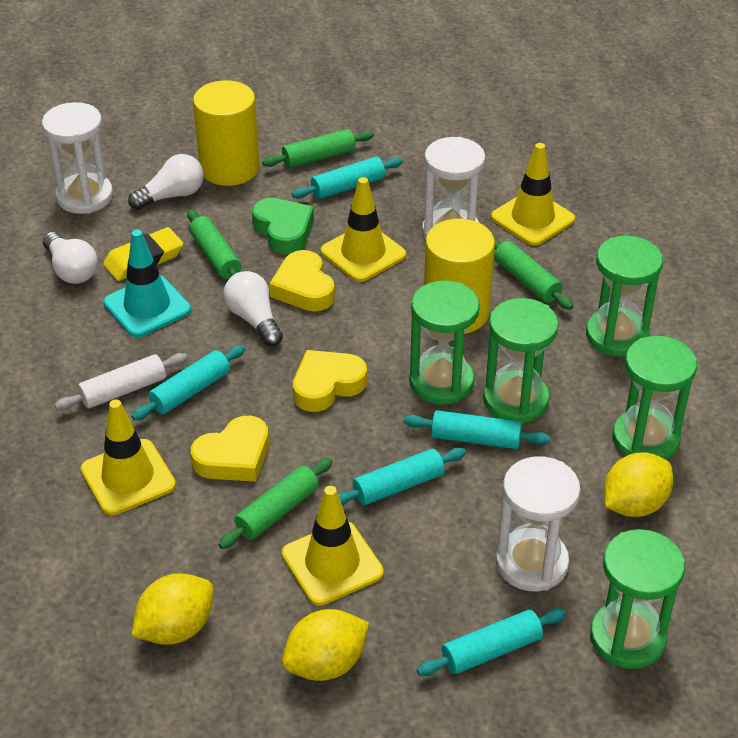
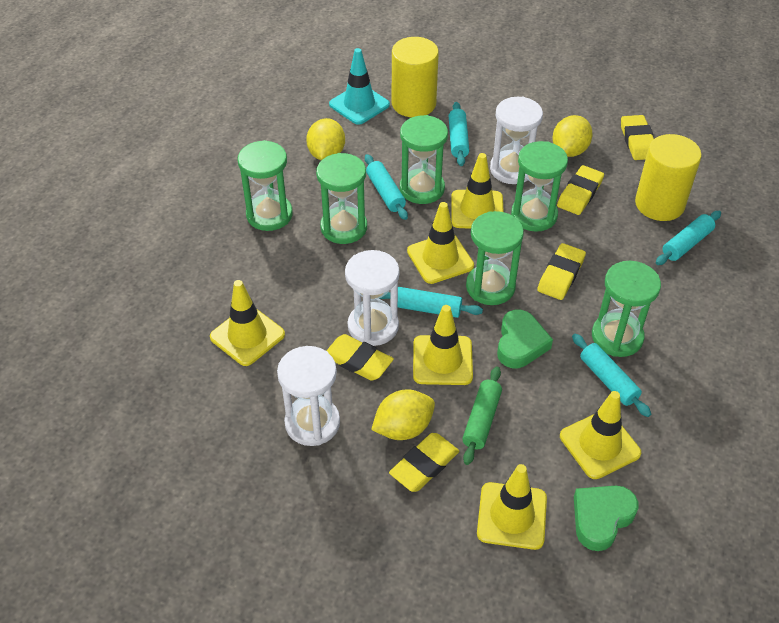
green heart: 1 -> 2
green hourglass: 5 -> 6
green rolling pin: 4 -> 1
white light bulb: 3 -> 0
white rolling pin: 1 -> 0
yellow eraser: 1 -> 5
yellow heart: 3 -> 0
yellow traffic cone: 4 -> 6

